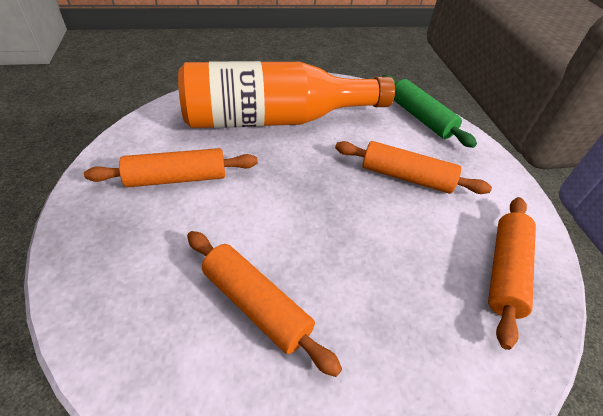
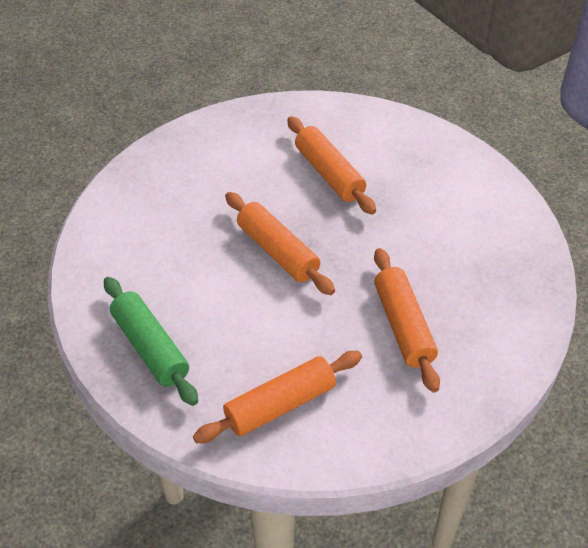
orange bottle: 1 -> 0

